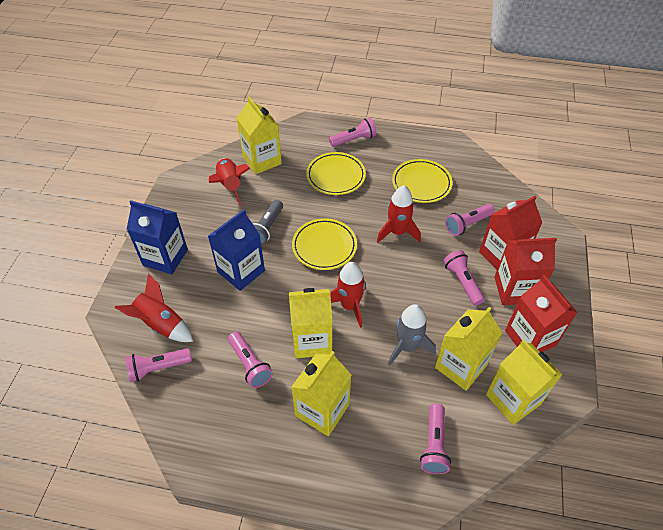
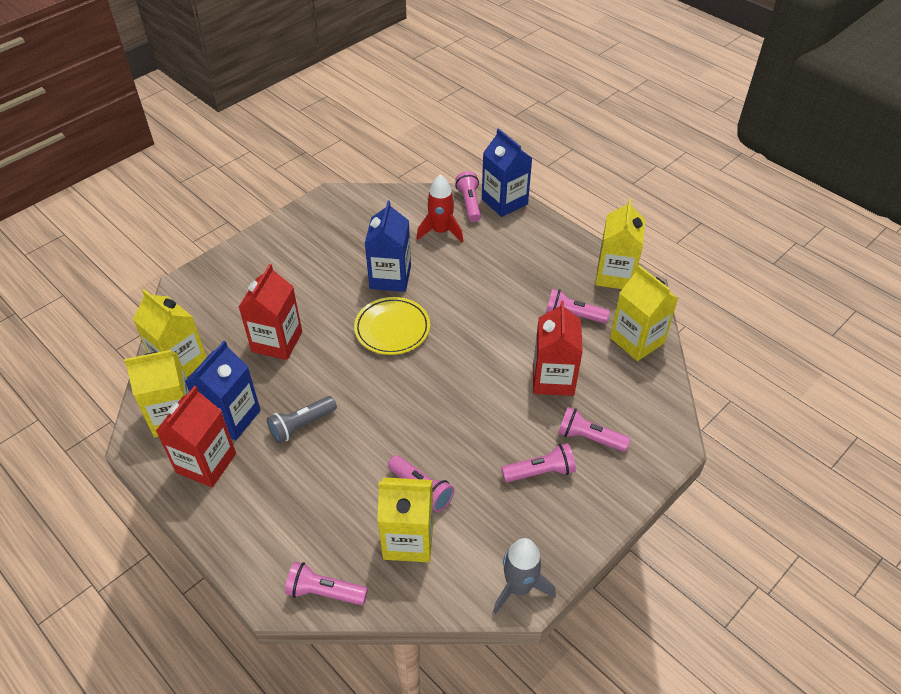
blue carton: 2 -> 3
red rocket: 4 -> 1
yellow plate: 3 -> 1

